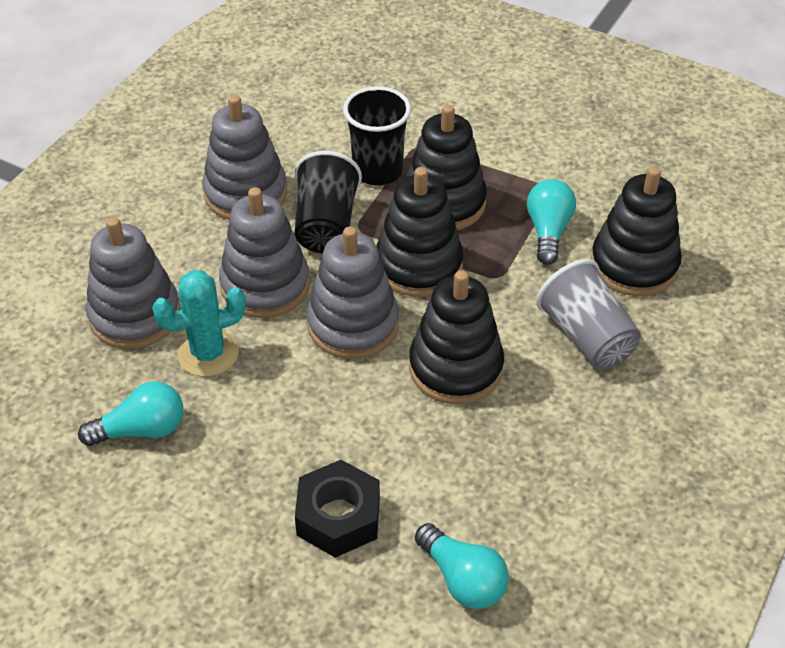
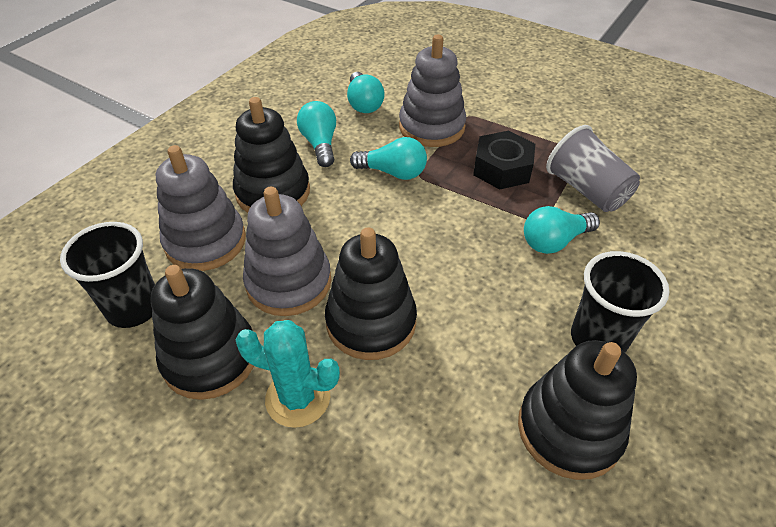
grey stacking toy: 4 -> 3
turquoise light bulb: 3 -> 4

